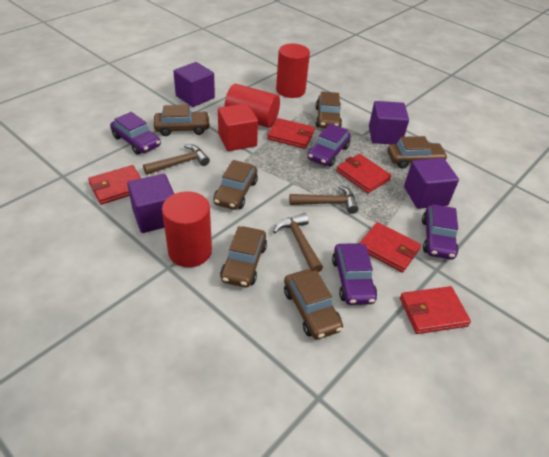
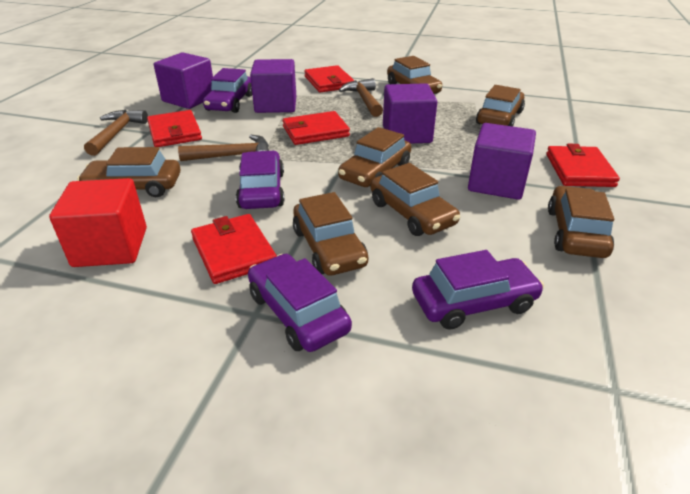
brown car: 6 -> 7
red cylinder: 3 -> 0

